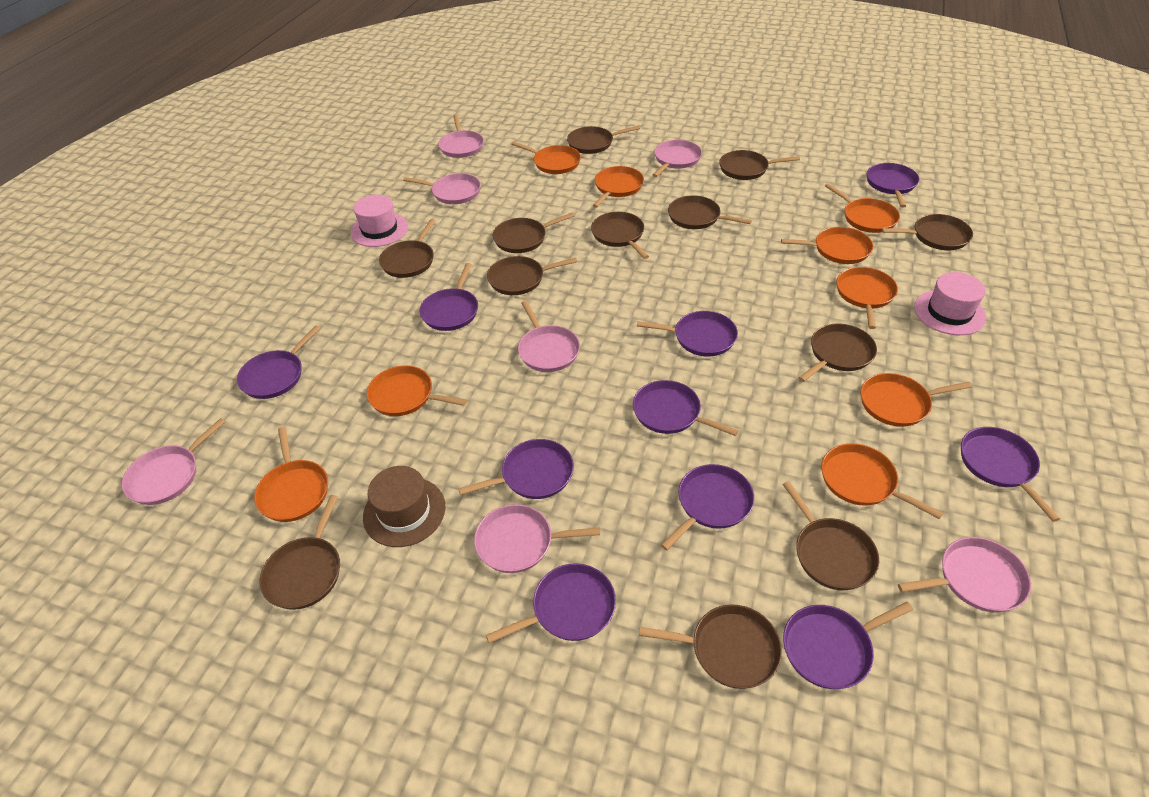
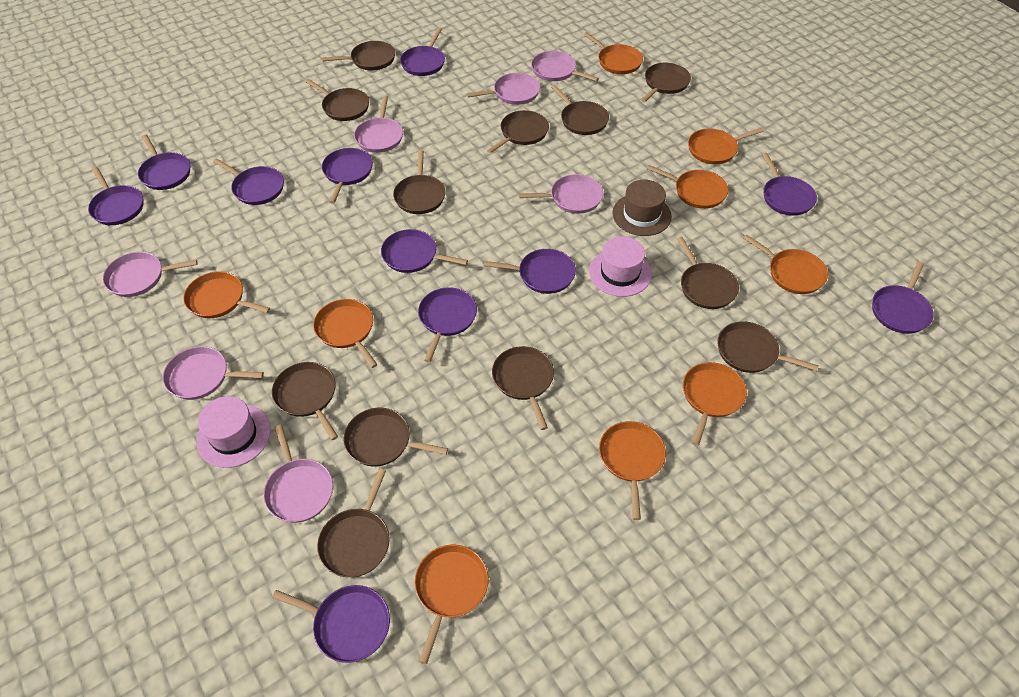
purple pan: 10 -> 11

